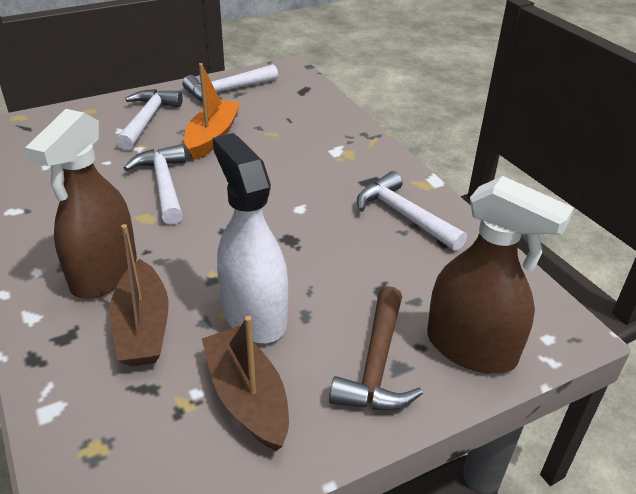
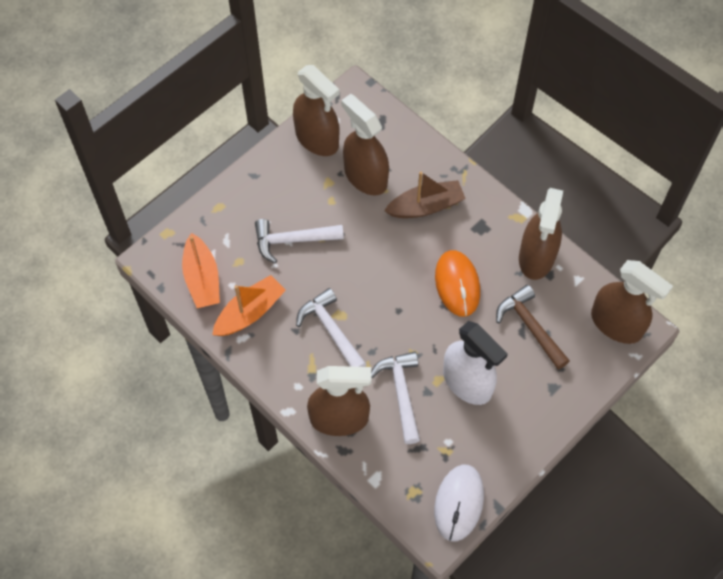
brown boat: 2 -> 1
brown spray bottle: 2 -> 5
orange boat: 1 -> 2
orange mouse: 0 -> 1
white hammer: 4 -> 3
white mouse: 0 -> 1

